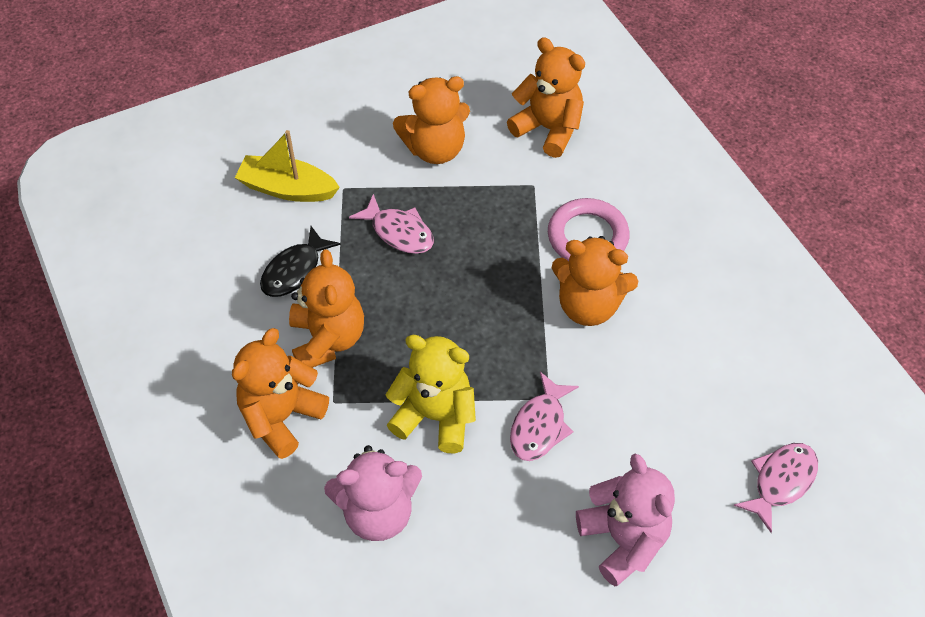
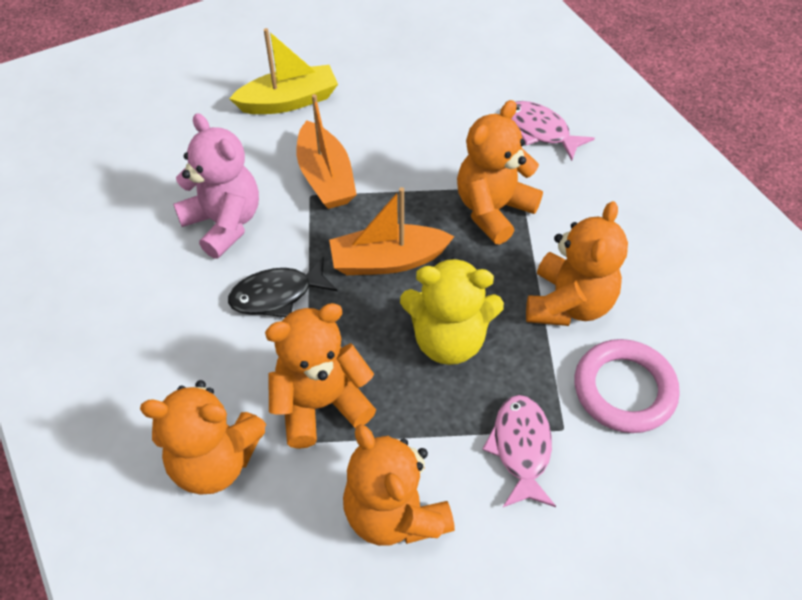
orange boat: 0 -> 2
pink fish: 3 -> 2
pink teddy bear: 2 -> 1

